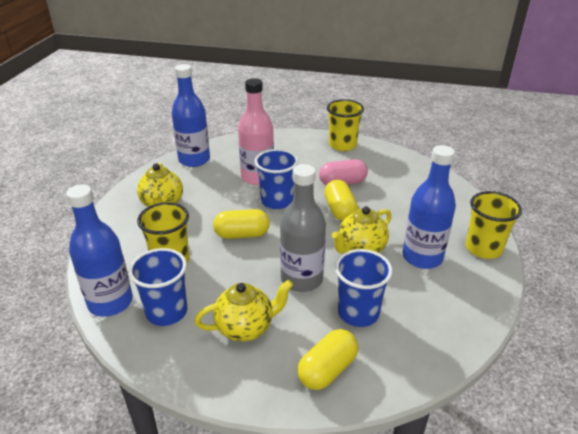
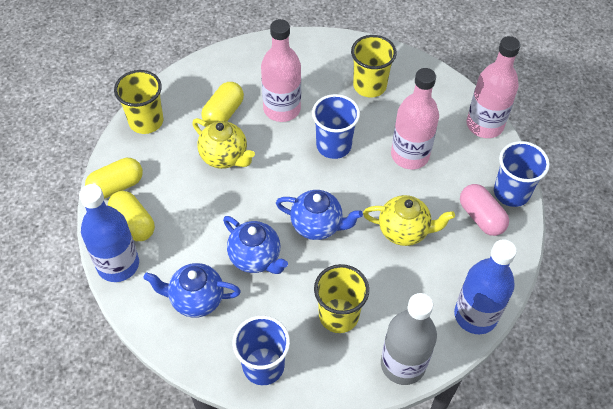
blue bottle: 3 -> 2
blue teapot: 0 -> 3
pink bottle: 1 -> 3
yellow teapot: 3 -> 2

